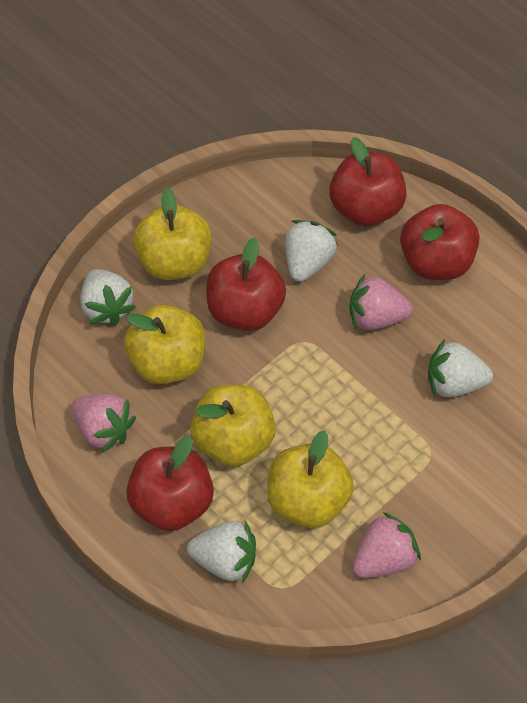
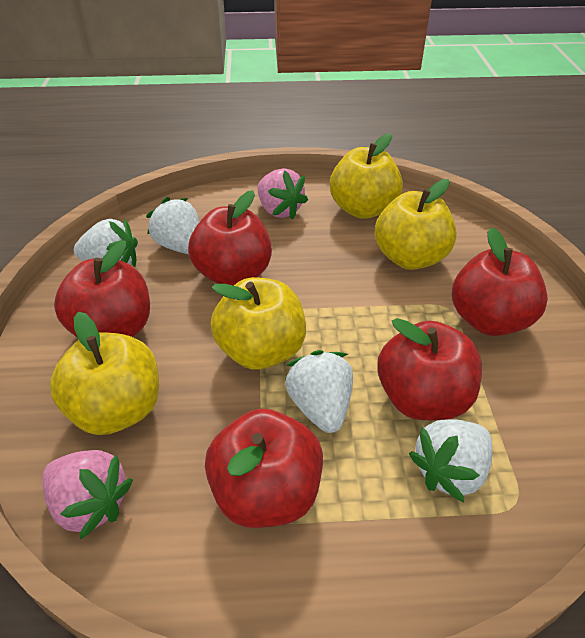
pink strawberry: 3 -> 2
red apple: 4 -> 5

